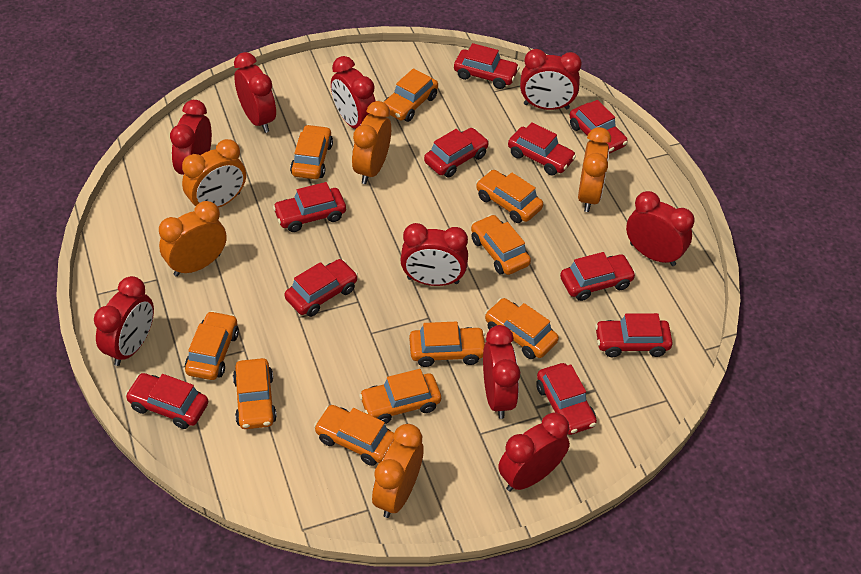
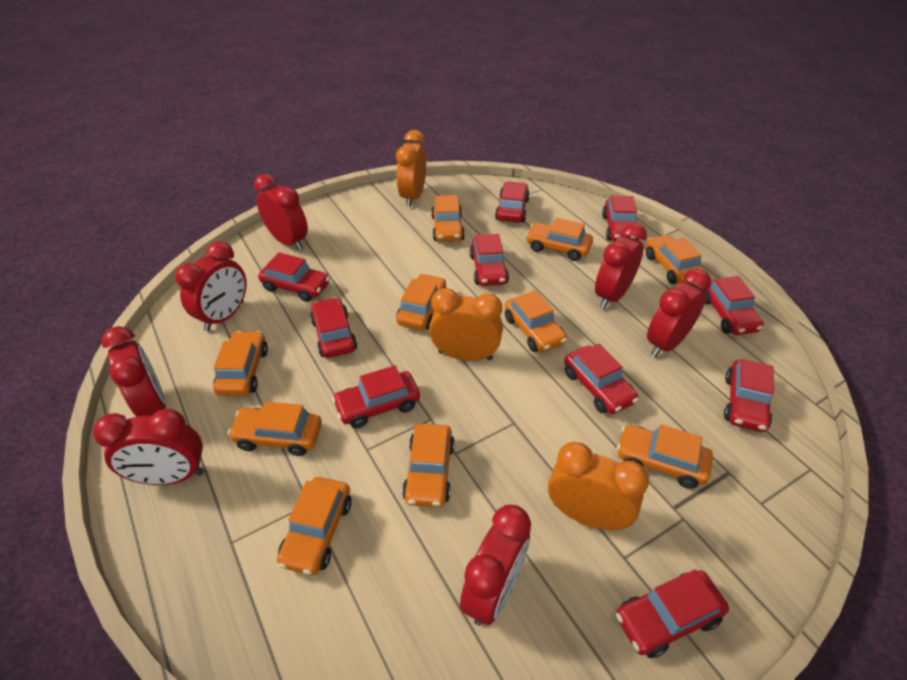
orange clock: 5 -> 3
red clock: 9 -> 7

